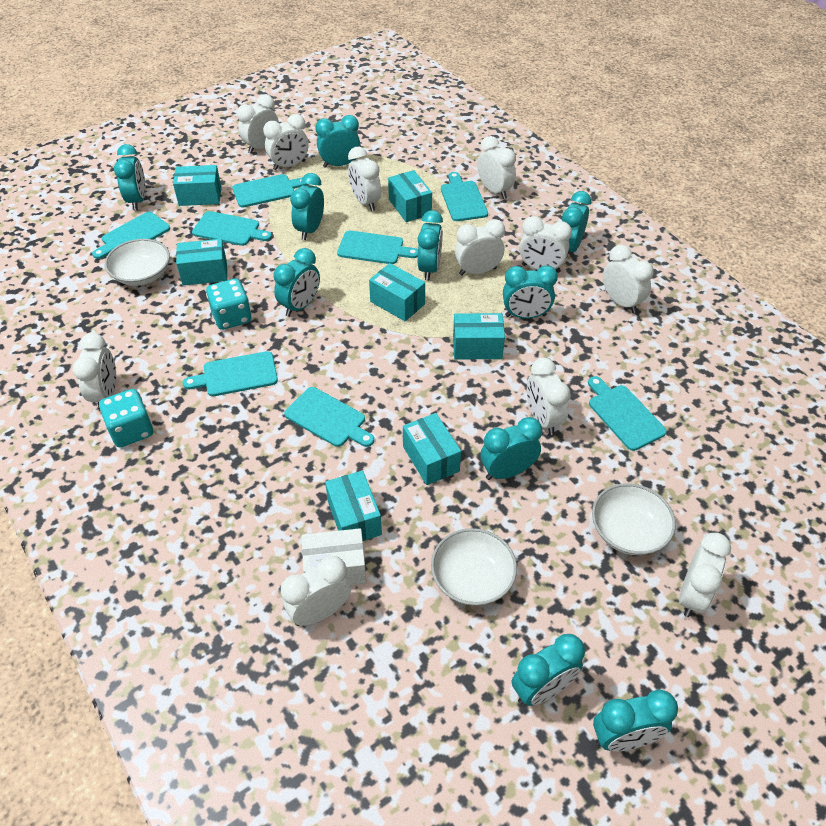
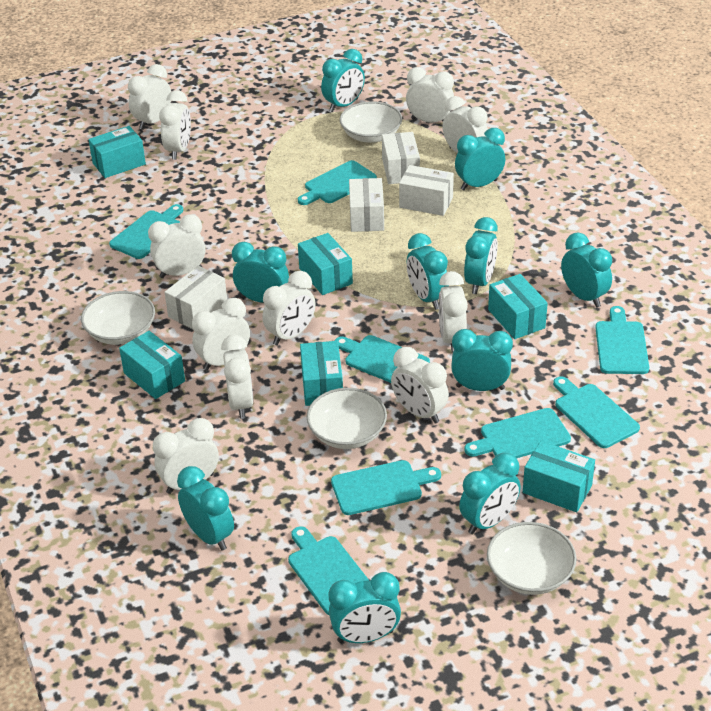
turquoise box: 7 -> 6
turquoise dice: 2 -> 0
white bowl: 3 -> 4
white box: 1 -> 4

